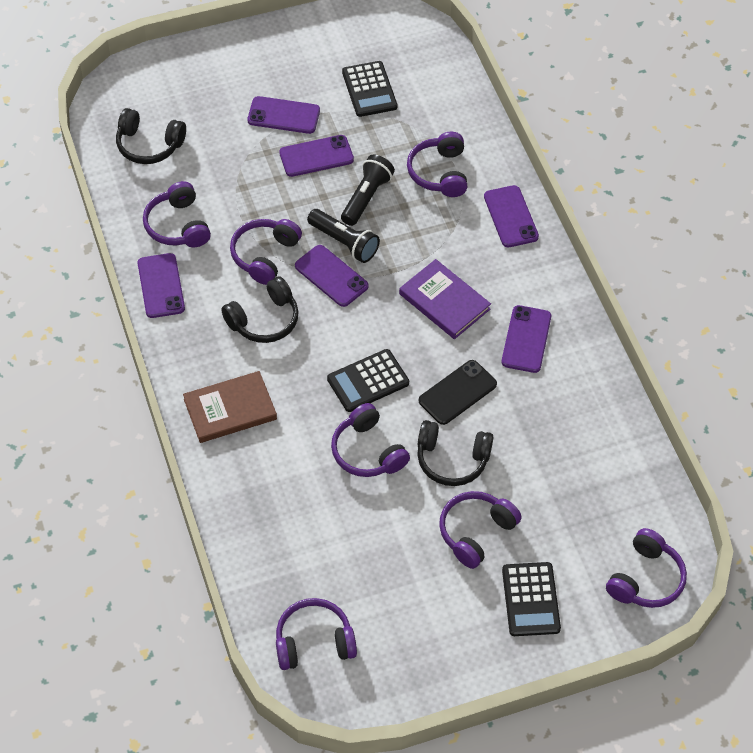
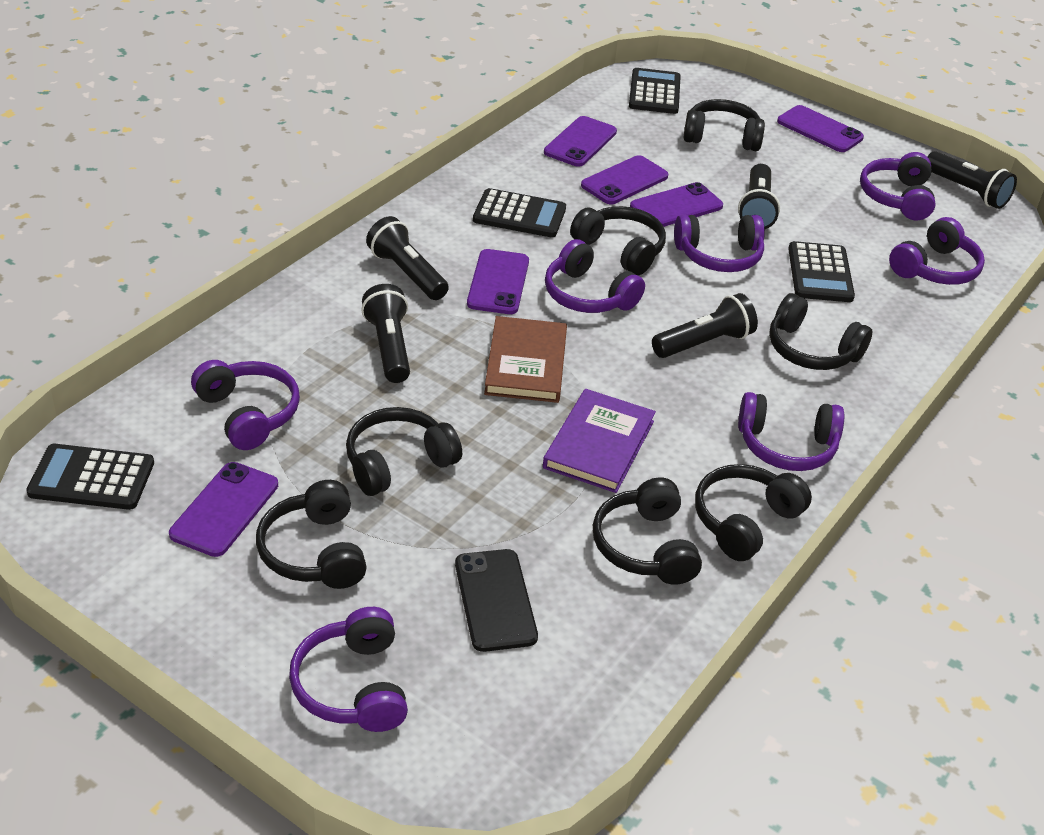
black calculator: 3 -> 4
black flashlight: 2 -> 5
black headphones: 3 -> 7

